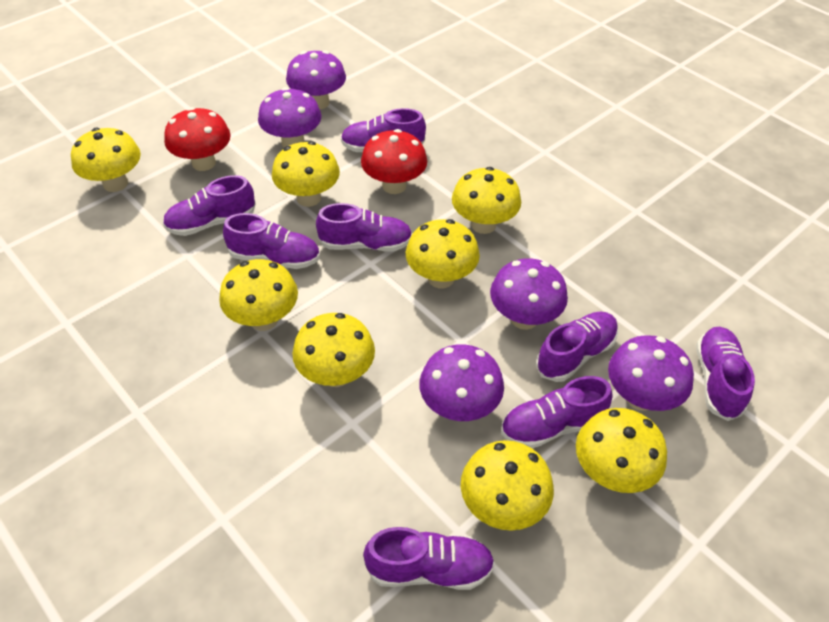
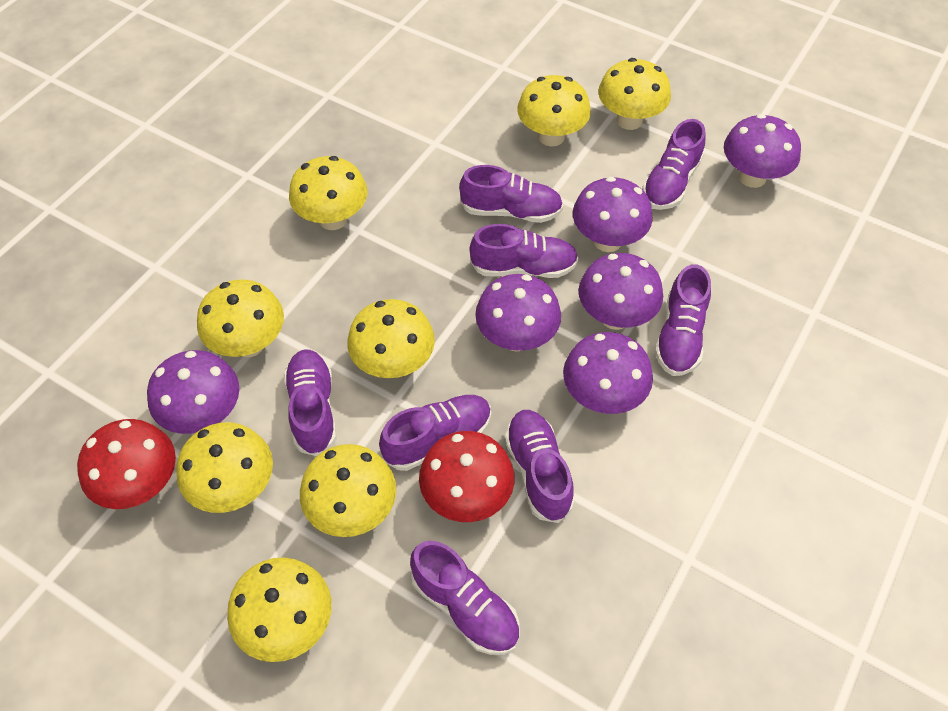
purple mushroom: 5 -> 6

